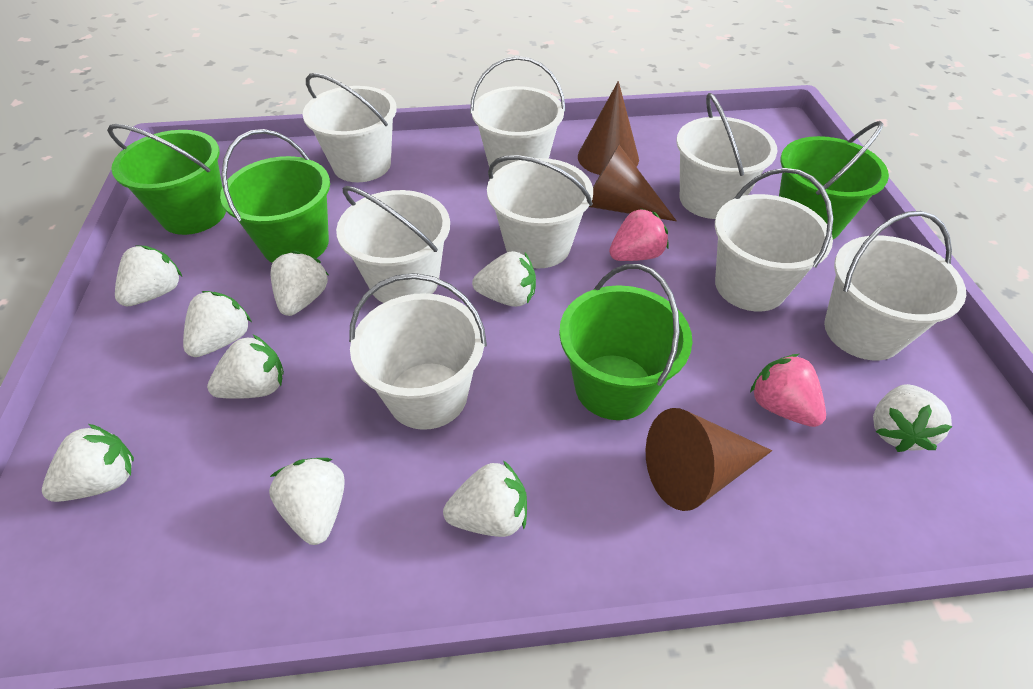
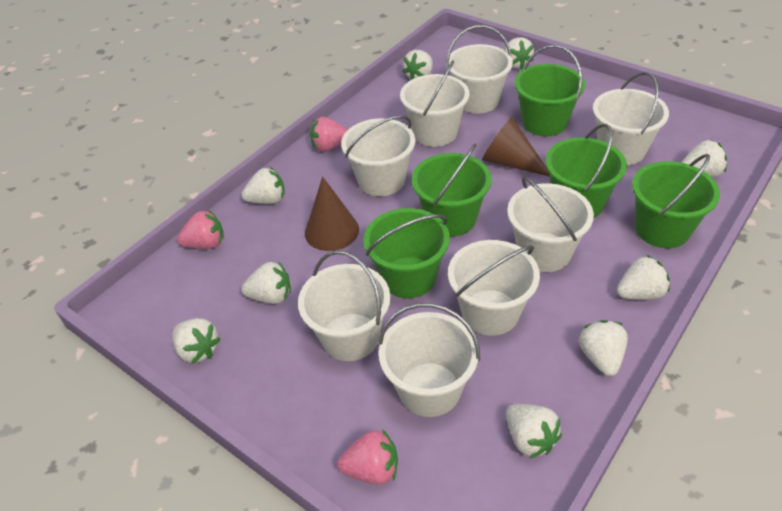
brown cone: 3 -> 2
green bucket: 4 -> 5
pink strawberry: 2 -> 3

